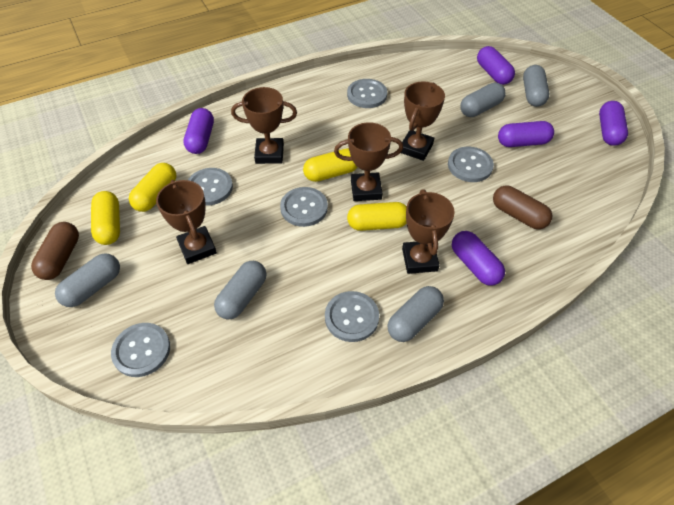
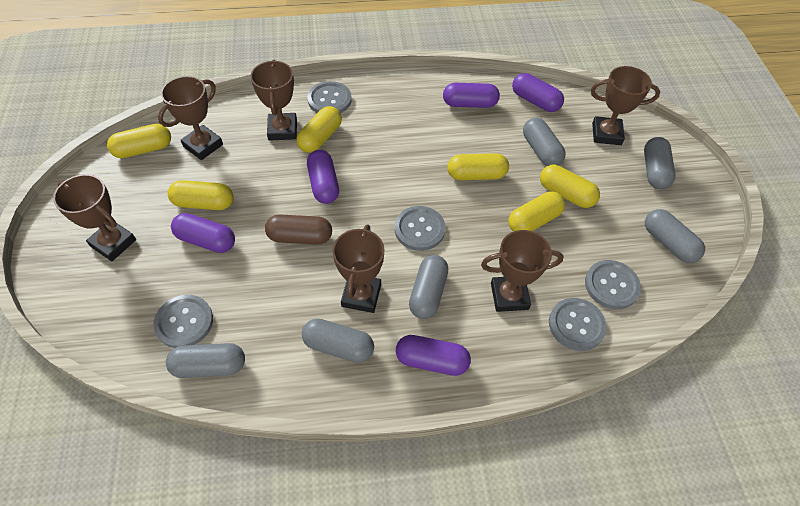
brown capsule: 2 -> 1
brown trophy: 5 -> 6
grey button: 6 -> 5
grey capsule: 5 -> 6
yellow capsule: 4 -> 6

